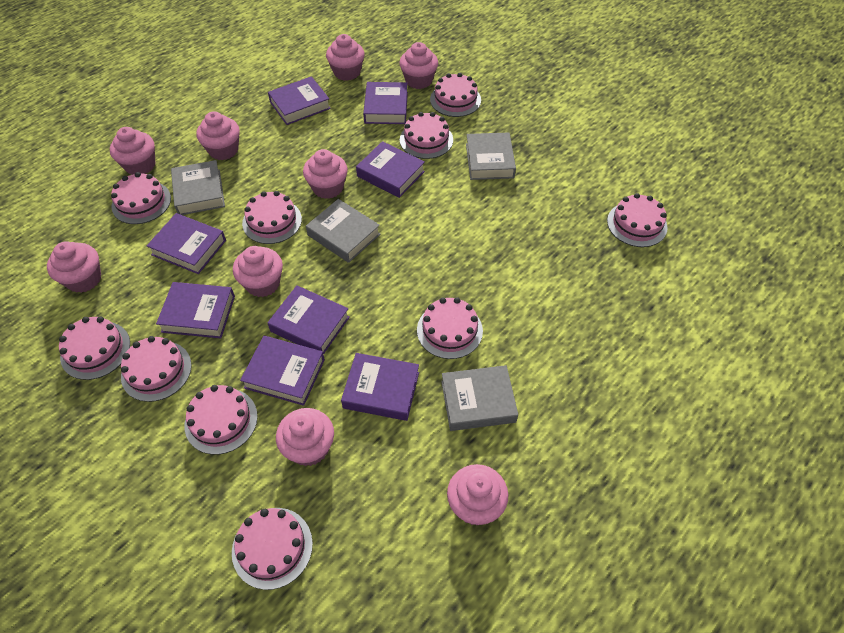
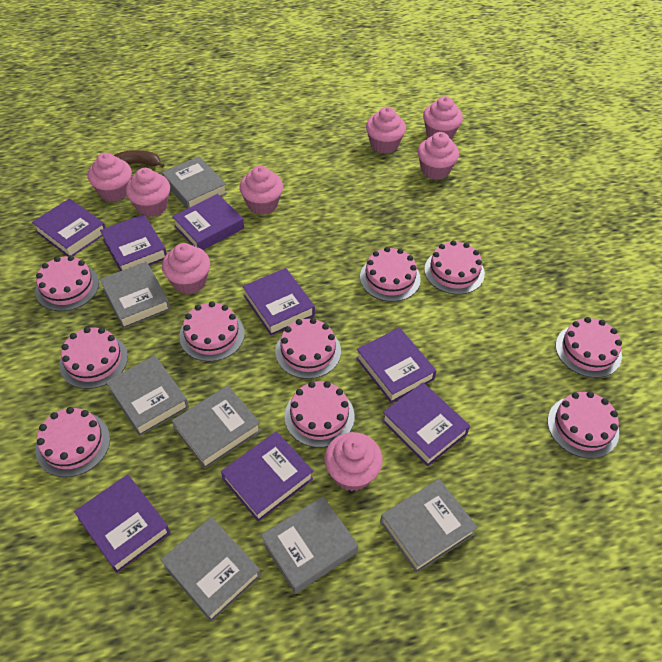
brown banana: 0 -> 1
grey book: 4 -> 7
pink cupcake: 9 -> 8

